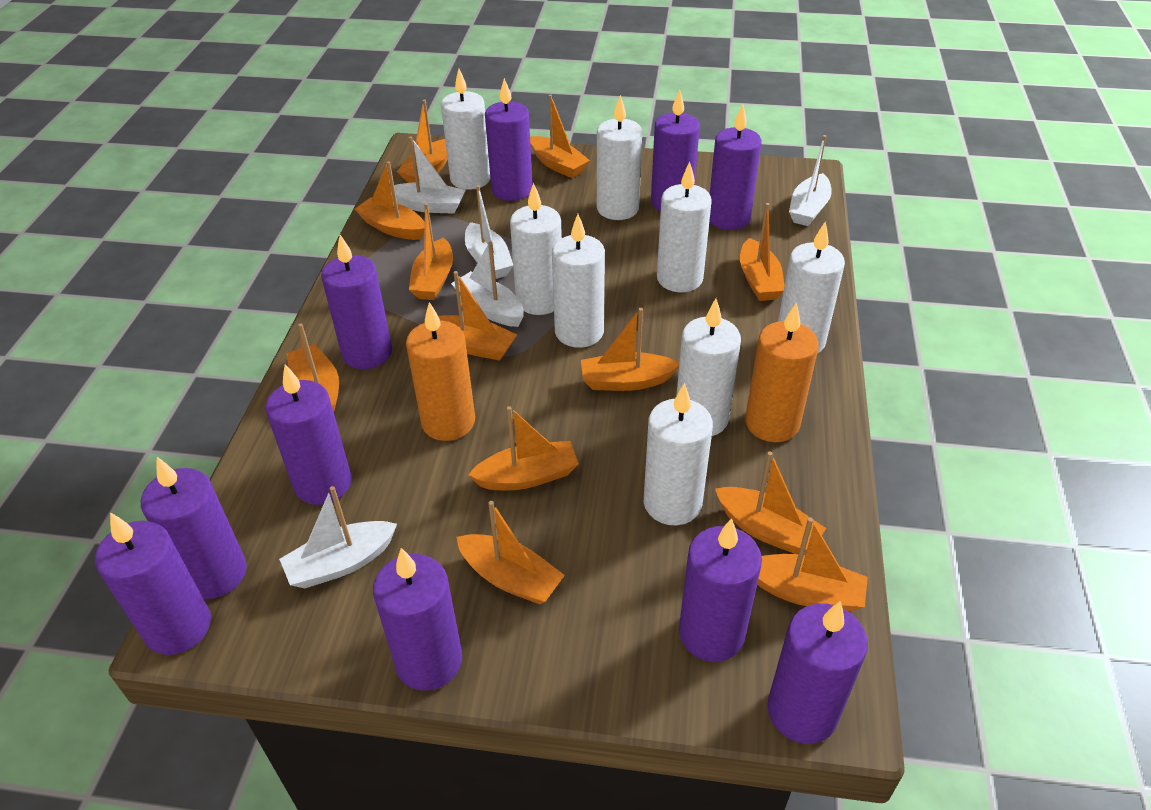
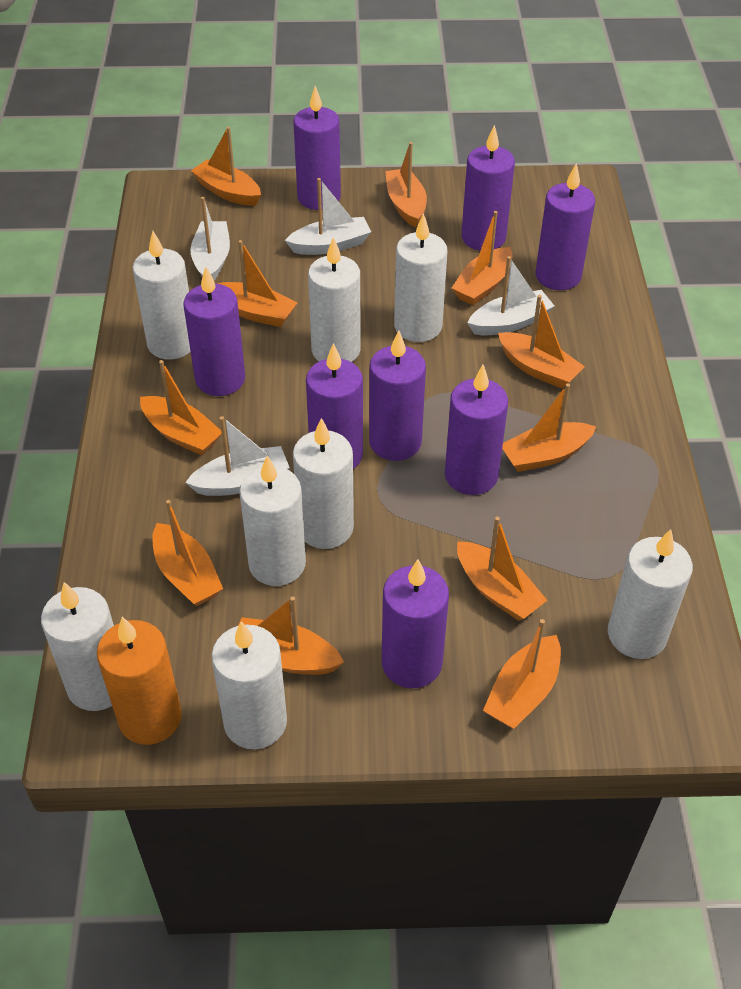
orange boat: 12 -> 11
orange candle: 2 -> 1
purple candle: 10 -> 8
white boat: 5 -> 4

